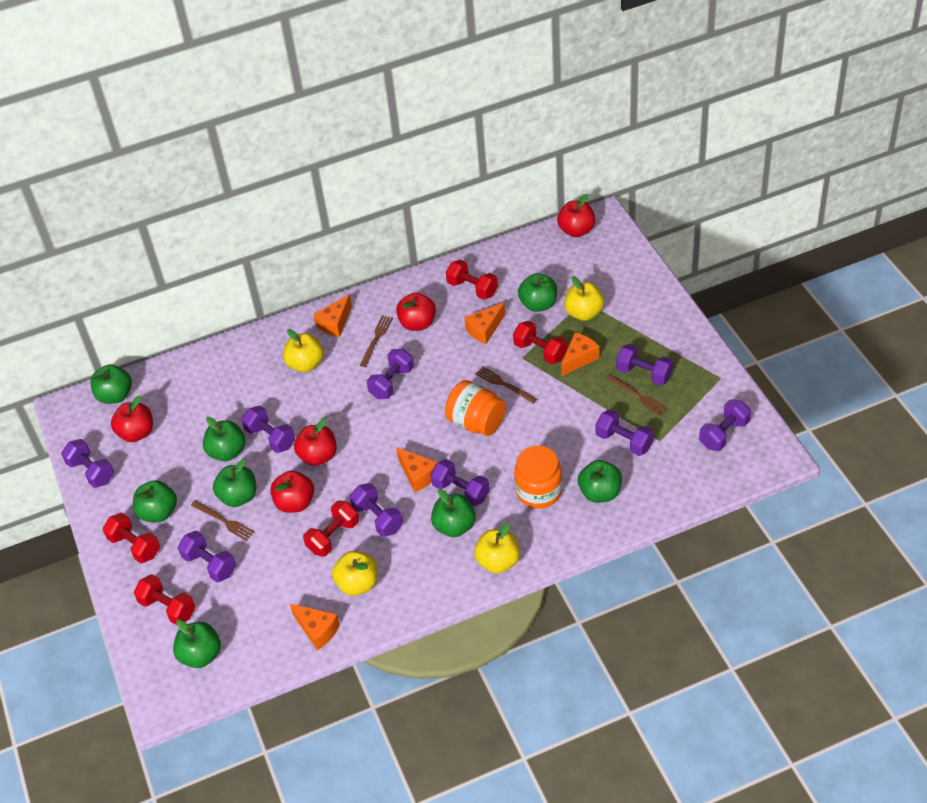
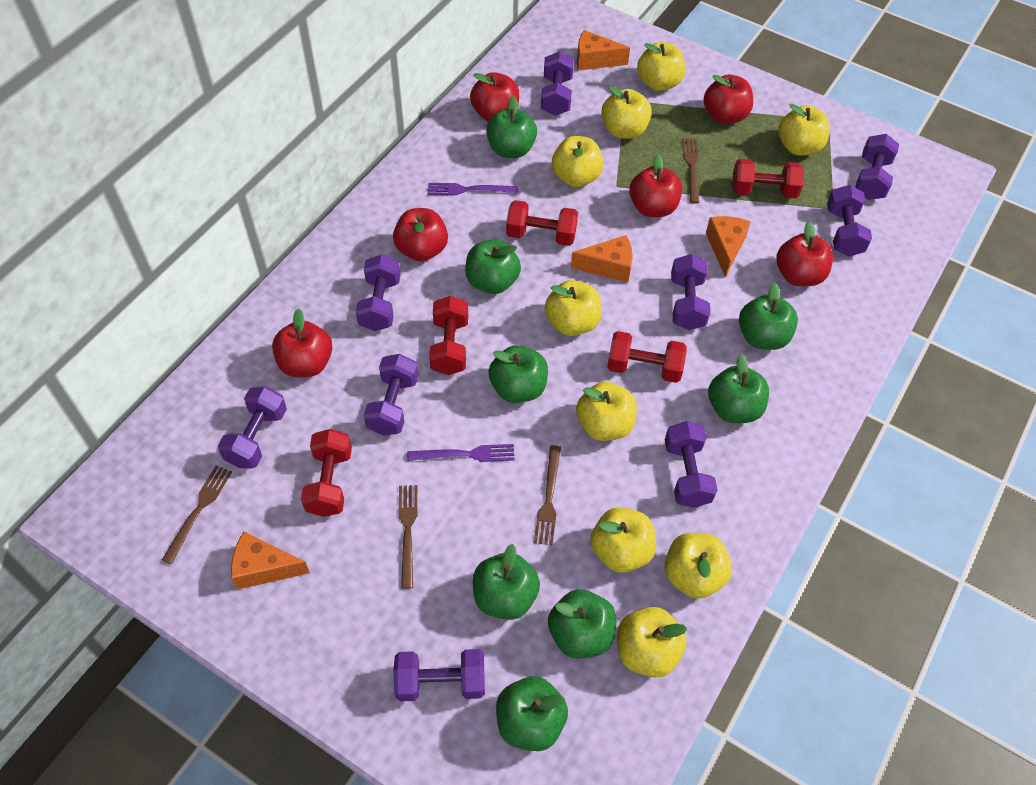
orange cheese: 5 -> 4
orange jar: 2 -> 0
purple fork: 0 -> 2
red apple: 5 -> 6
yellow apple: 4 -> 9

